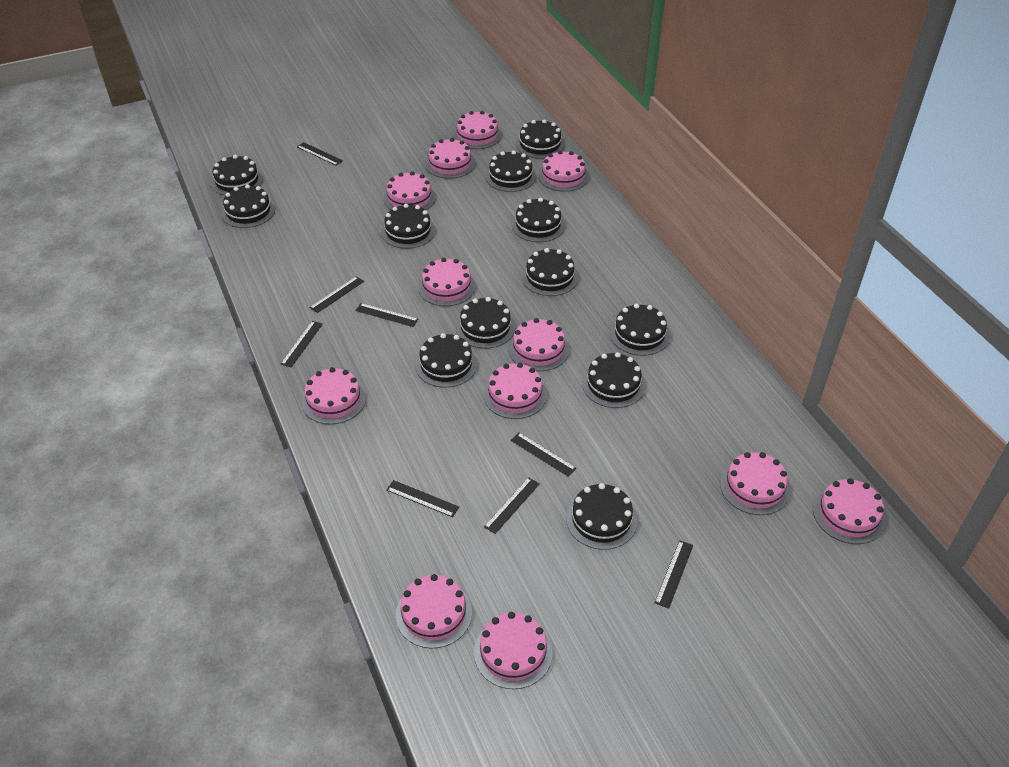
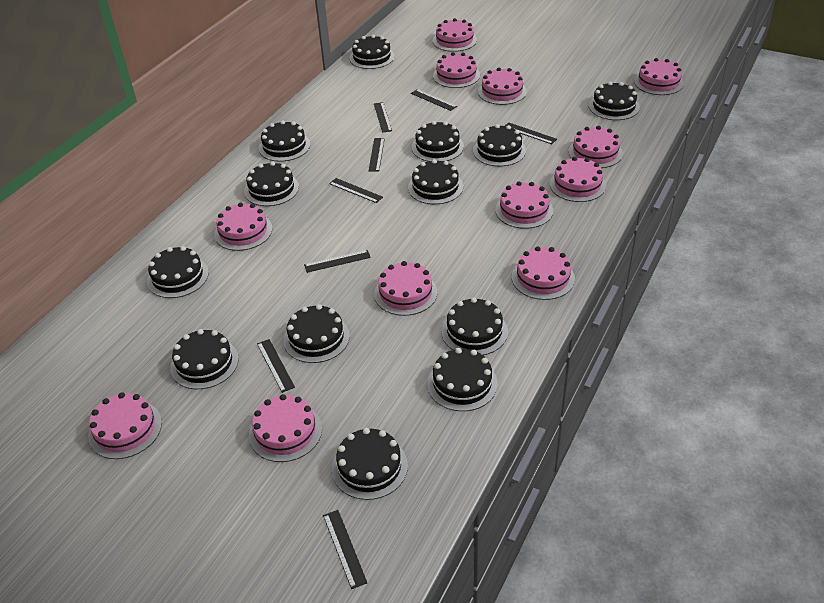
black cake: 12 -> 13

